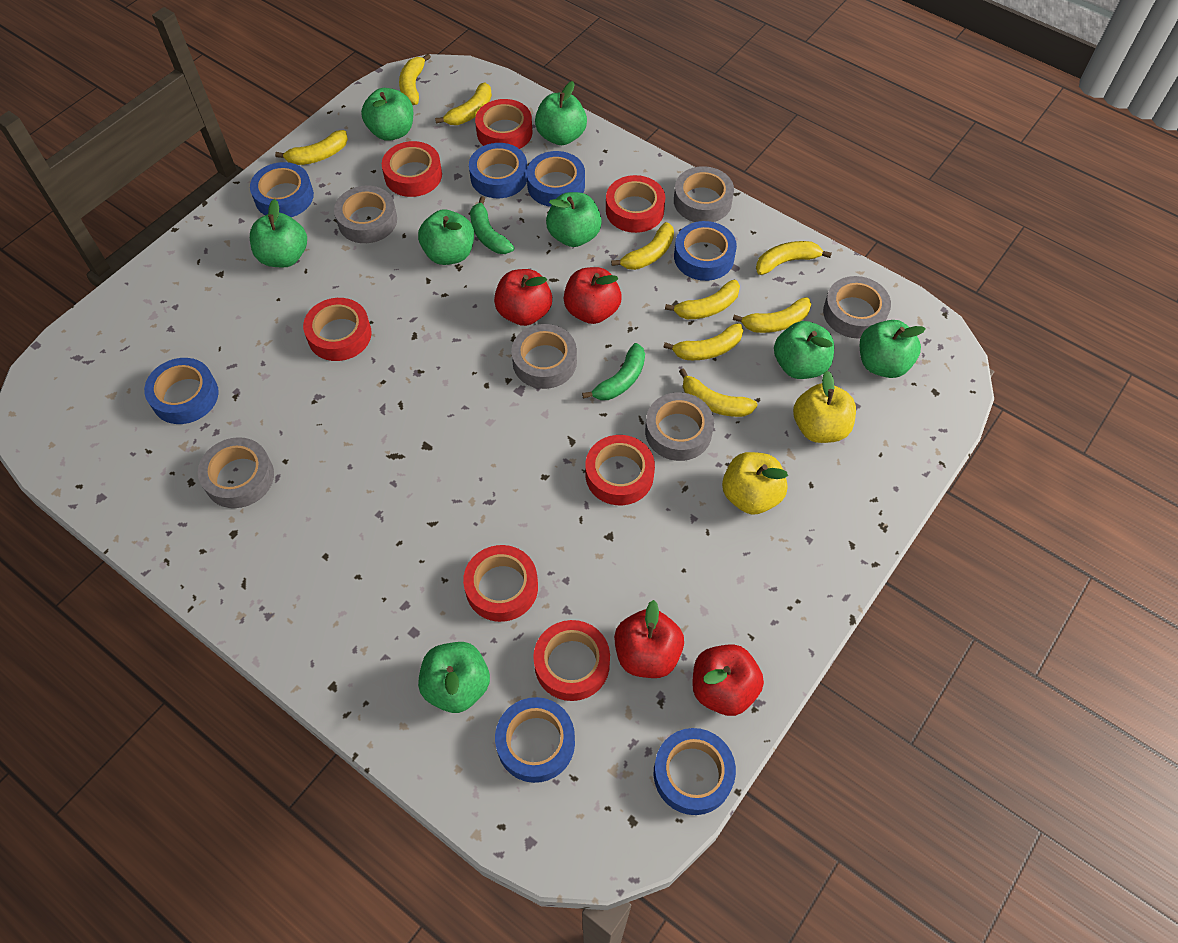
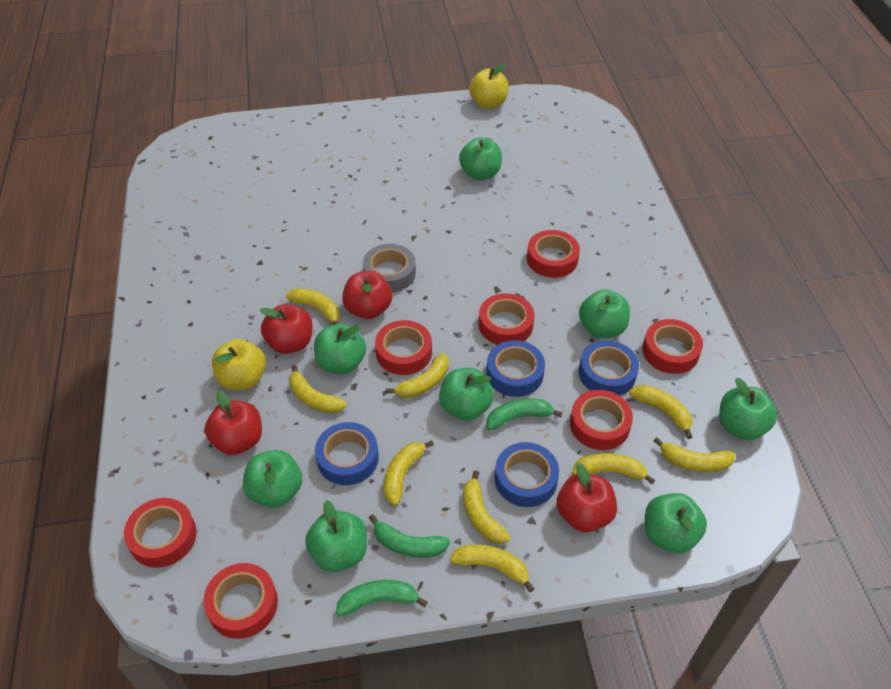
blue tape: 7 -> 4
green banana: 2 -> 3
grey tape: 6 -> 1

